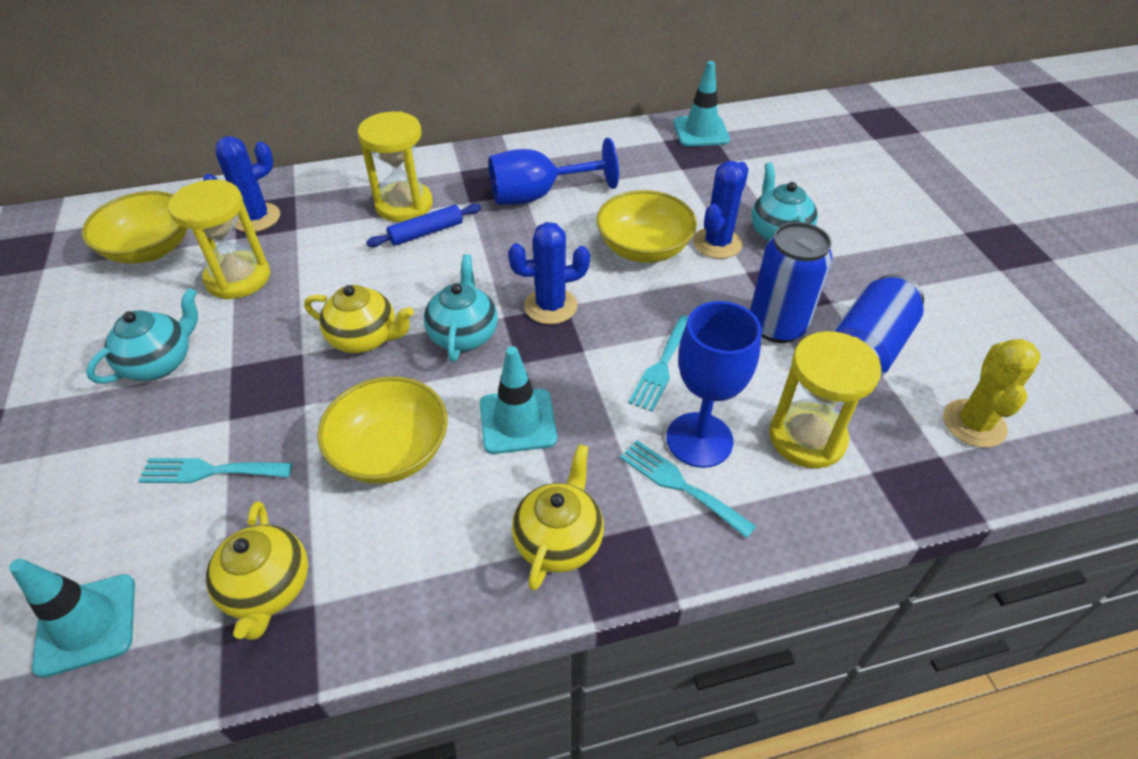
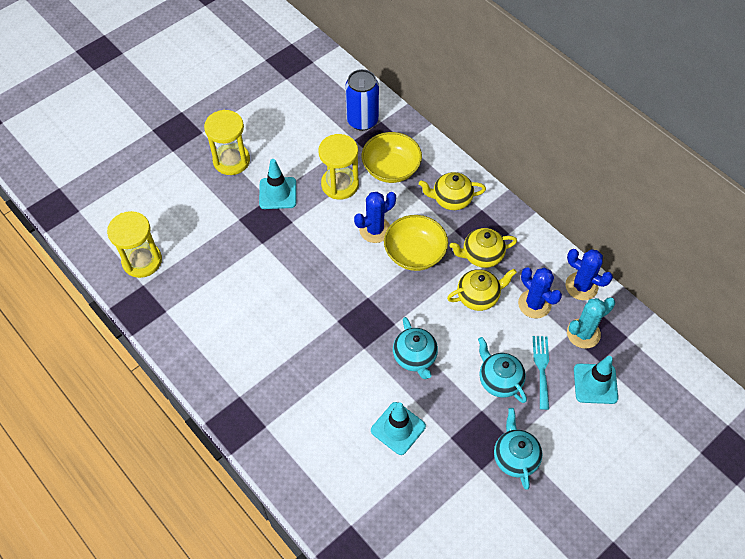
blue can: 2 -> 1
blue goblet: 2 -> 0
blue rolling pin: 1 -> 0
turquoise cactus: 0 -> 1
turquoise fork: 3 -> 1
yellow bowl: 3 -> 2
yellow cactus: 1 -> 0

